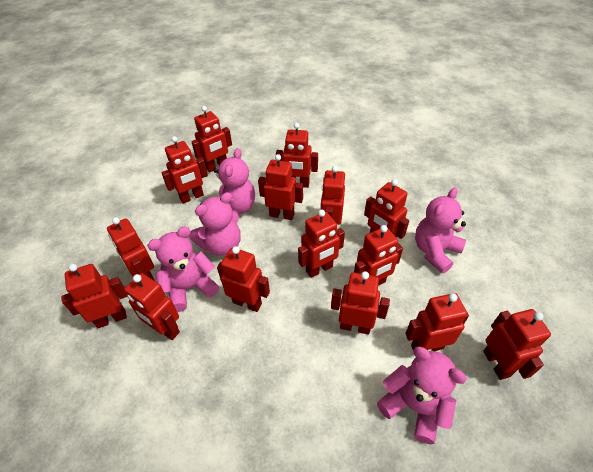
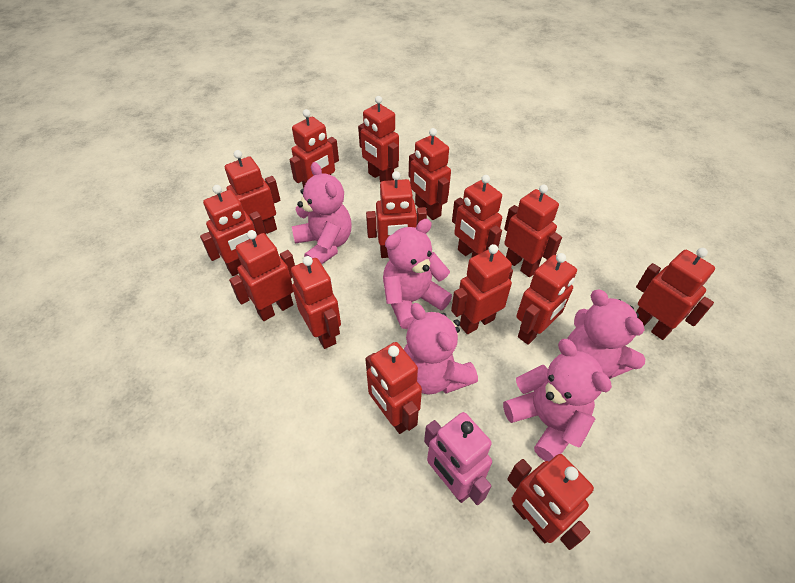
pink robot: 0 -> 1

